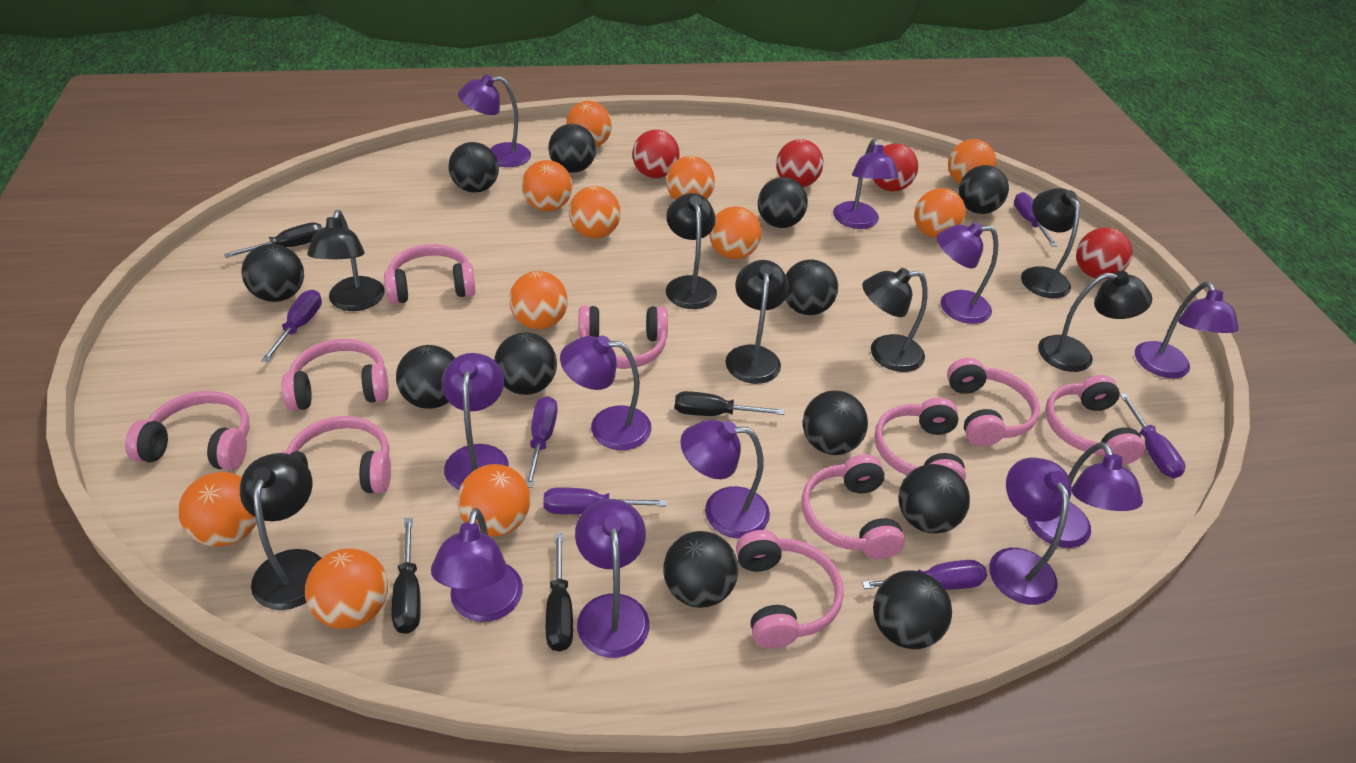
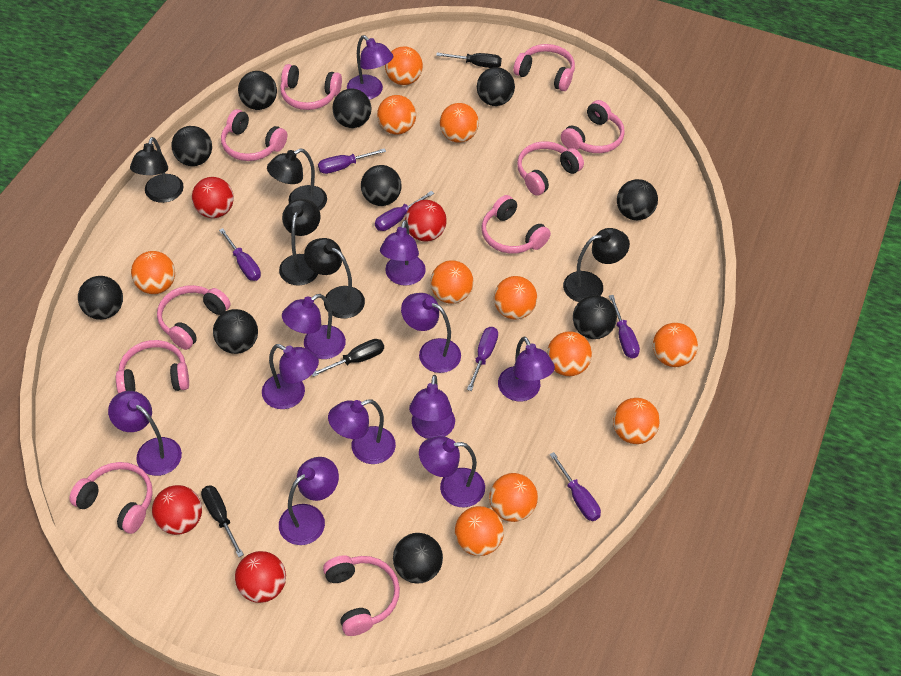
black ball: 12 -> 10
black lamp: 7 -> 5
black screwdriver: 4 -> 3

